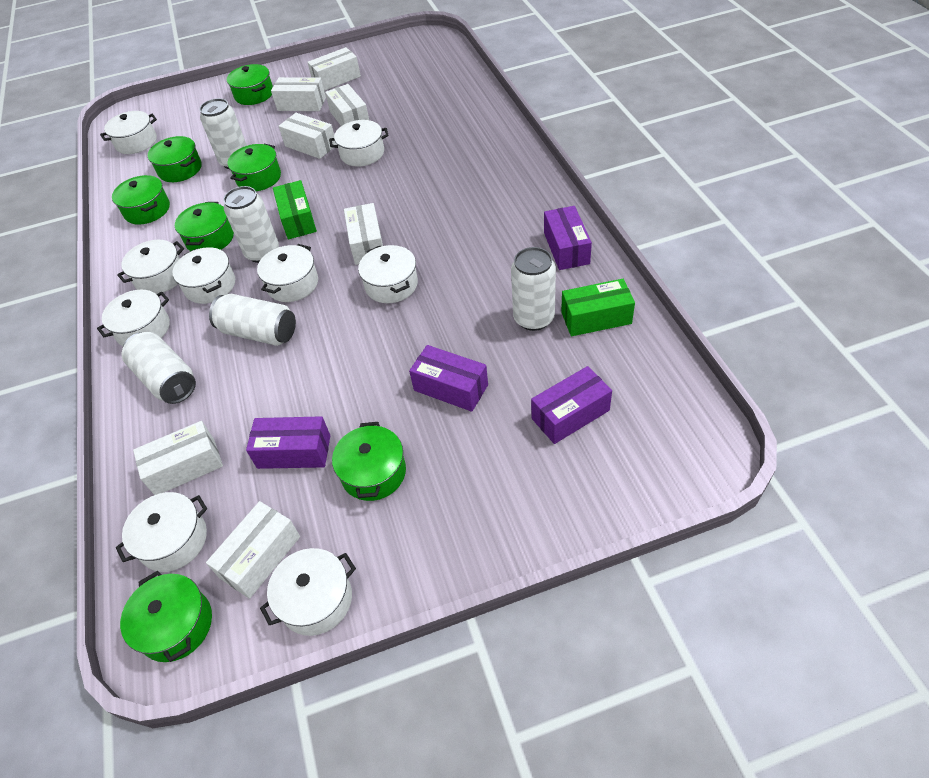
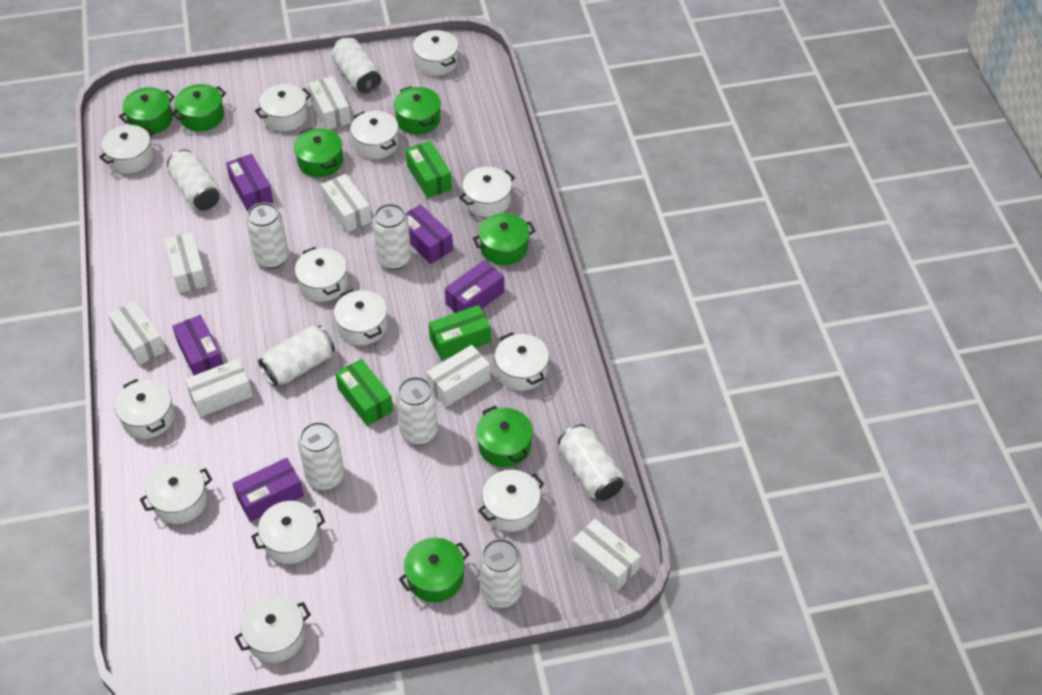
green box: 2 -> 3
purple box: 4 -> 5
white can: 5 -> 9
white pot: 9 -> 13

